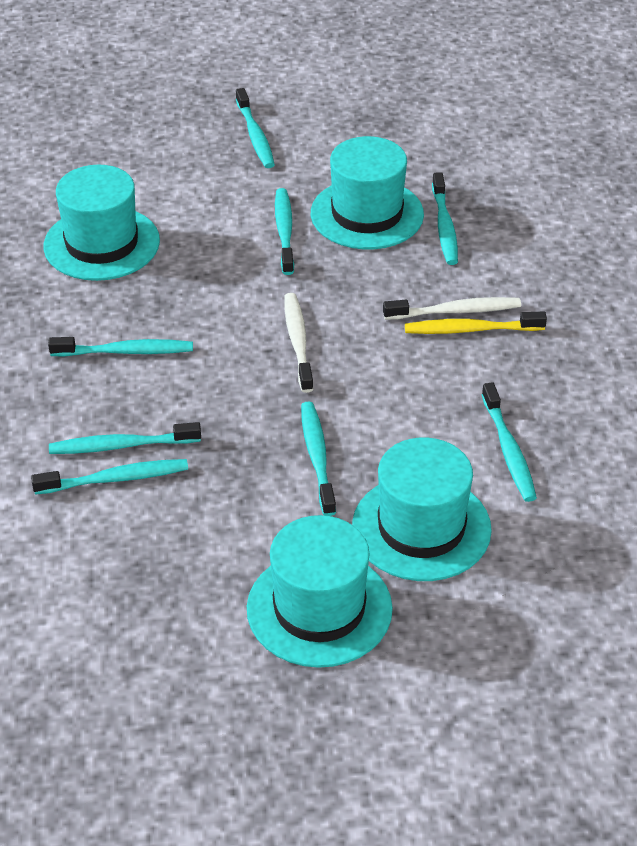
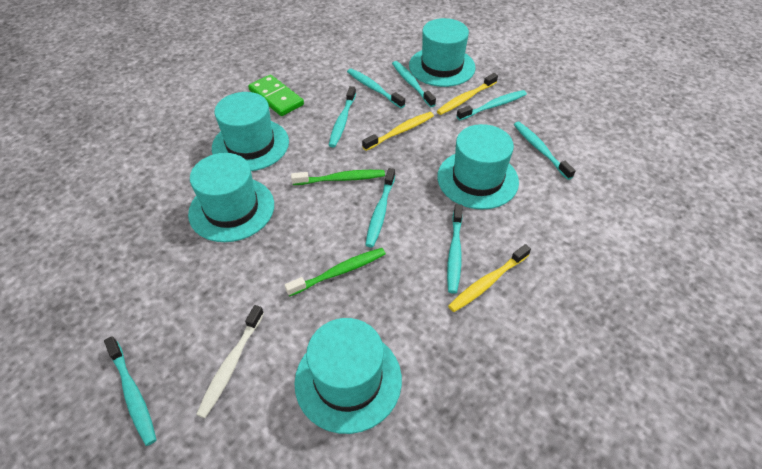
green domino: 0 -> 1
green toothbrush: 0 -> 2
turquoise hat: 4 -> 5
white toothbrush: 2 -> 1
yellow toothbrush: 1 -> 3

